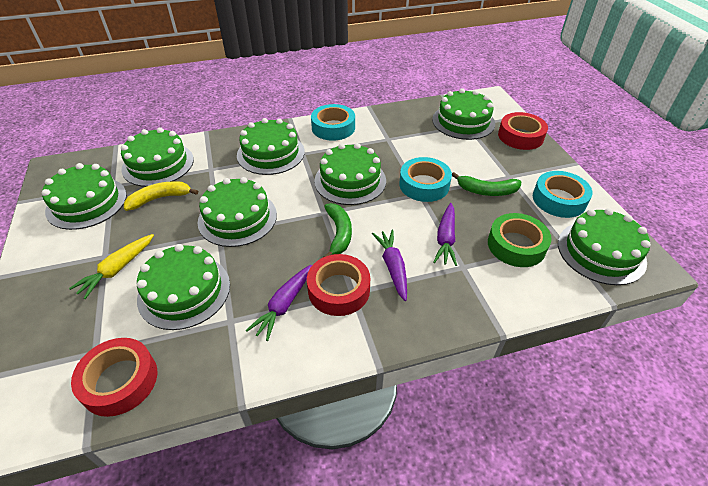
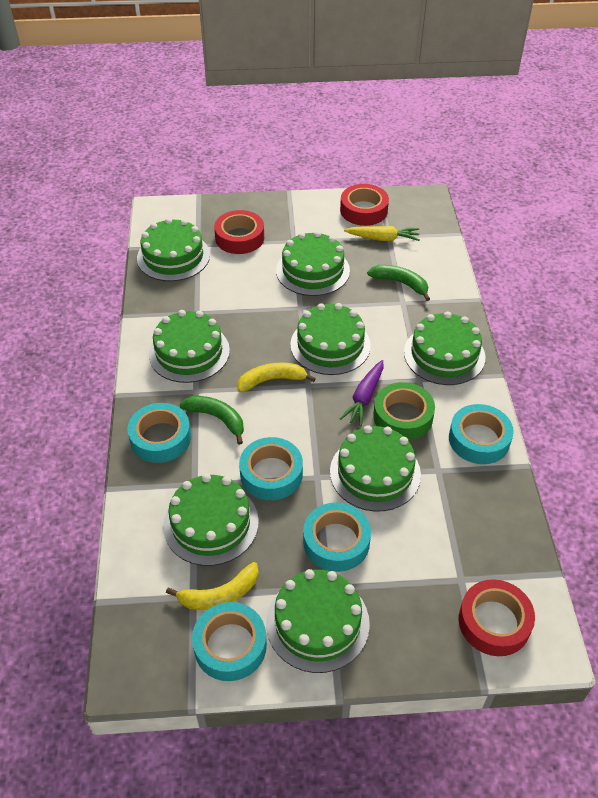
purple carrot: 3 -> 1
turquoise tape: 3 -> 5
yellow banana: 1 -> 2

